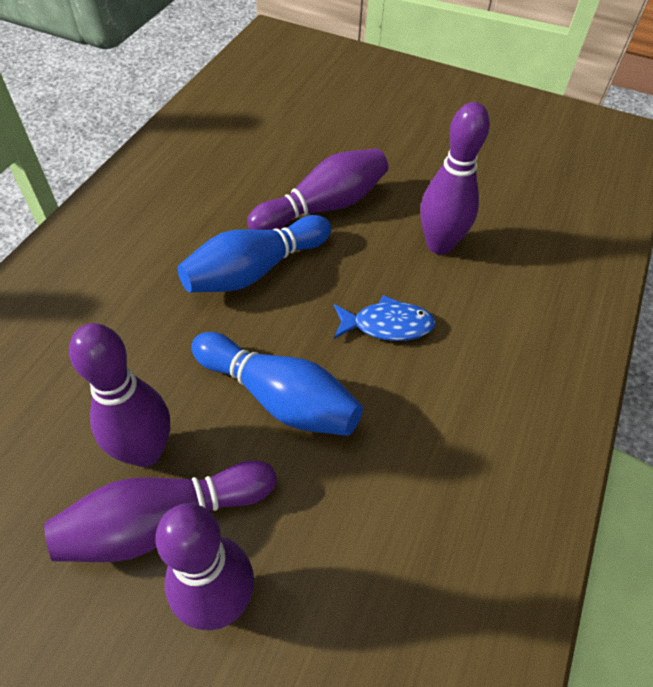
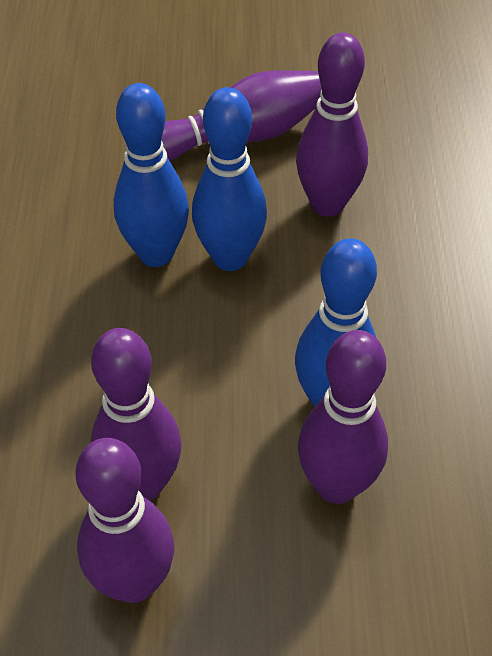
blue bowling pin: 2 -> 3
blue fish: 1 -> 0

